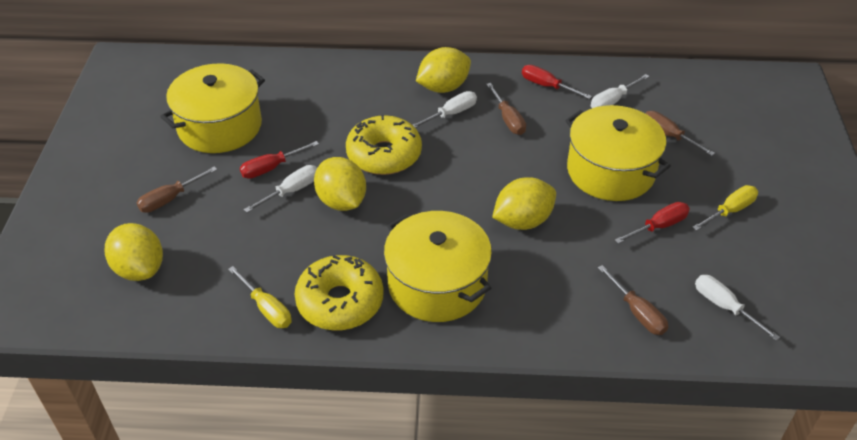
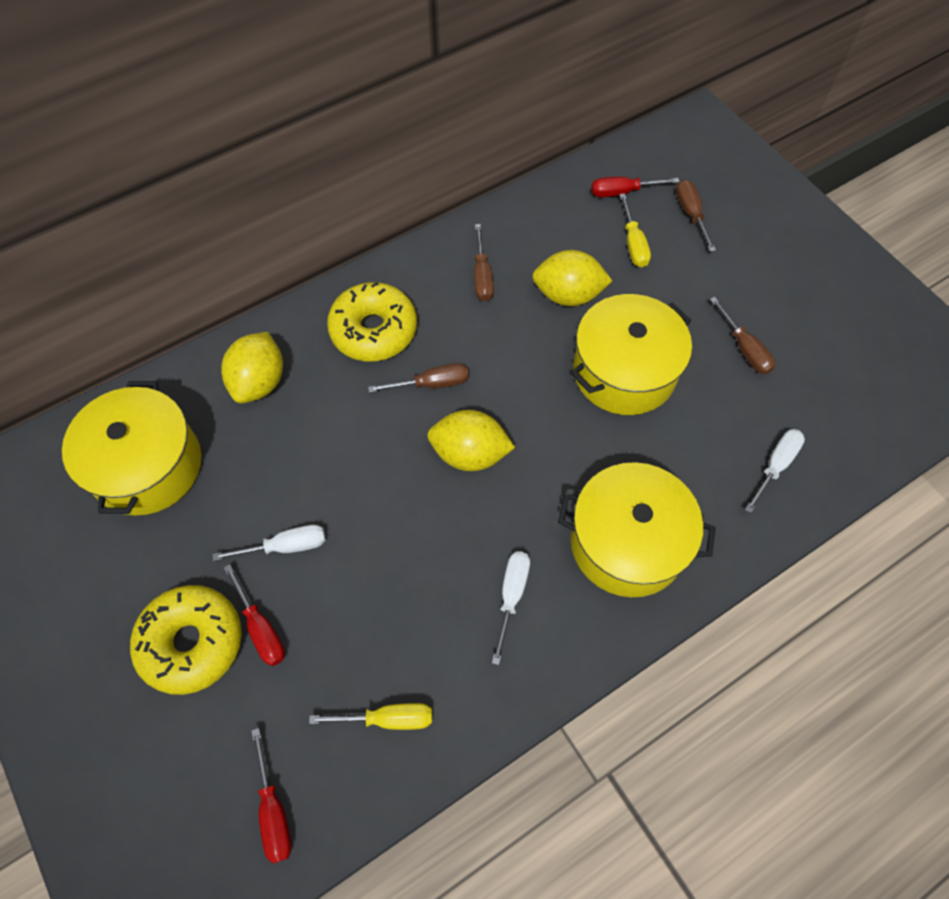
white screwdriver: 4 -> 3
yellow lemon: 4 -> 3

